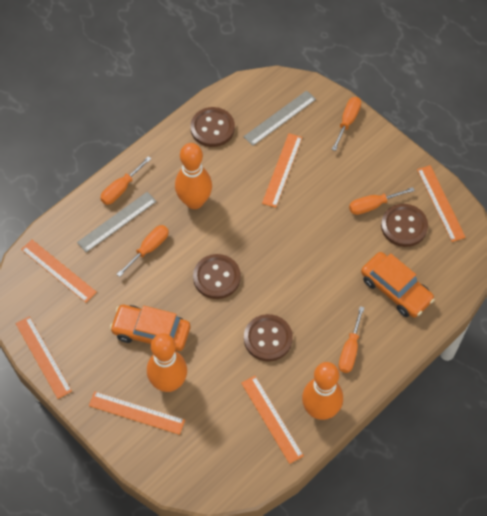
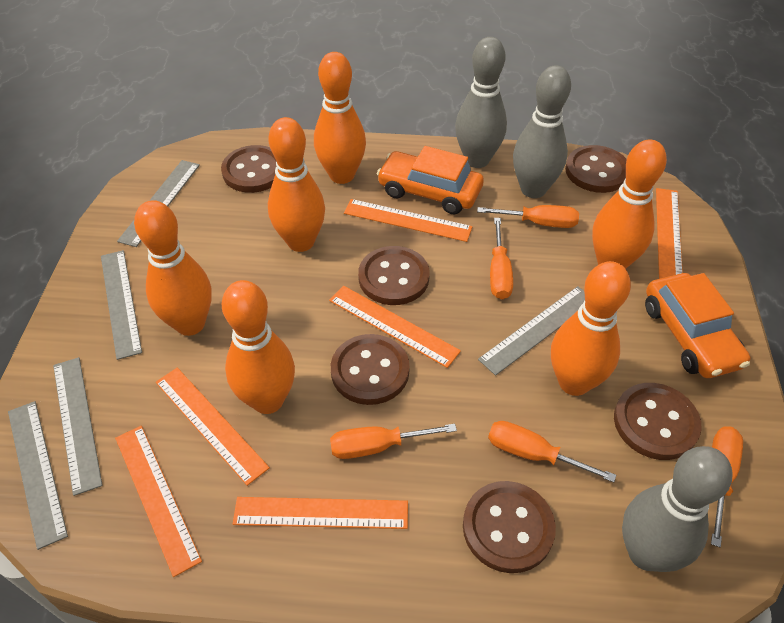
brown button: 4 -> 6
grey bowling pin: 0 -> 3
grey ruler: 2 -> 5
orange bowling pin: 3 -> 6

